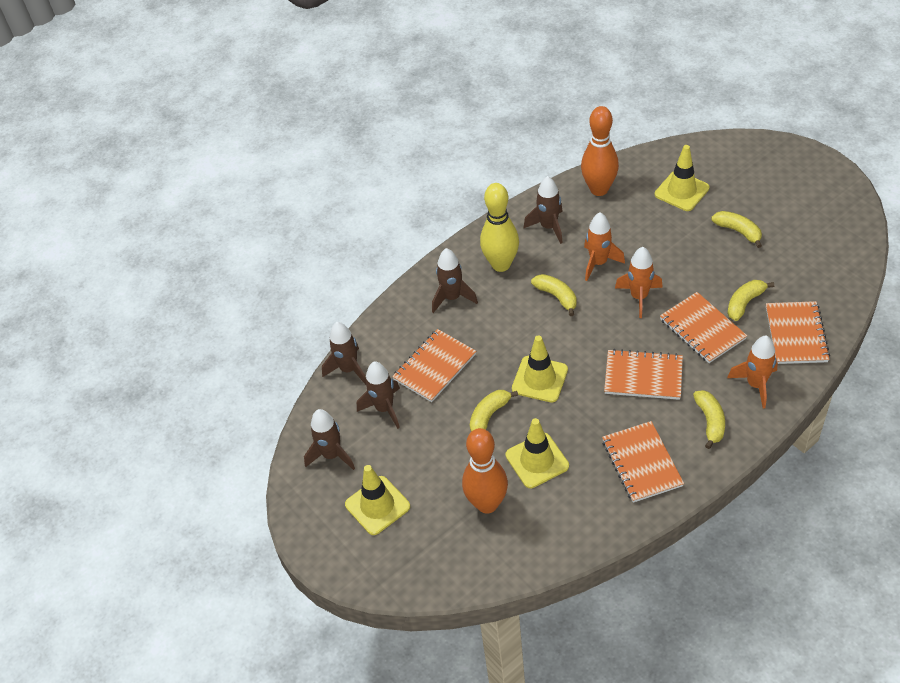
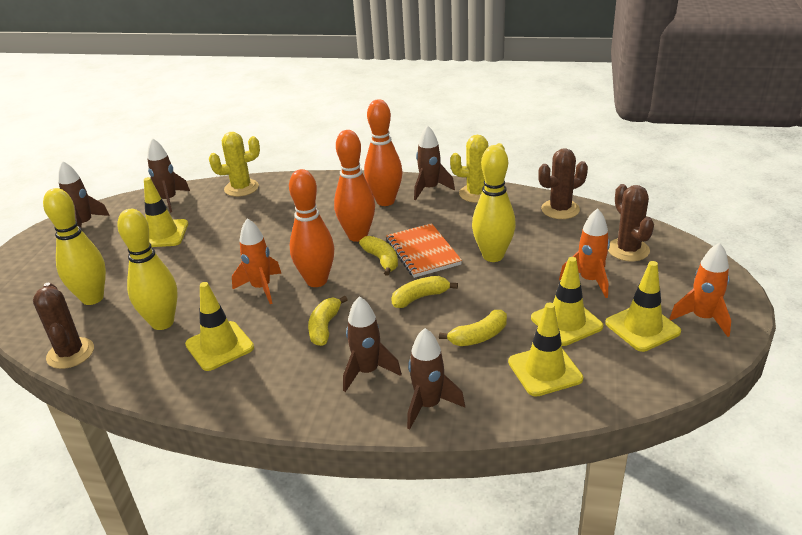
brown cactus: 0 -> 3
orange bowling pin: 2 -> 3
orange notebook: 5 -> 1
yellow banana: 5 -> 4
yellow bowling pin: 1 -> 3
yellow cactus: 0 -> 2
yellow traffic cone: 4 -> 5

